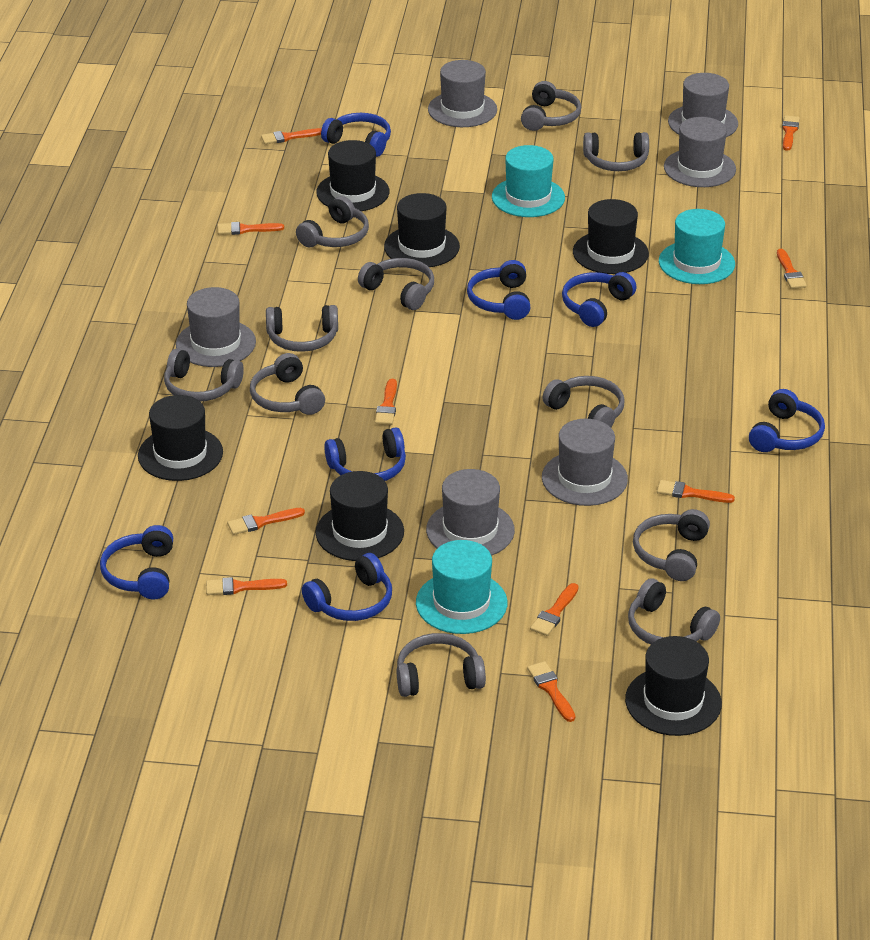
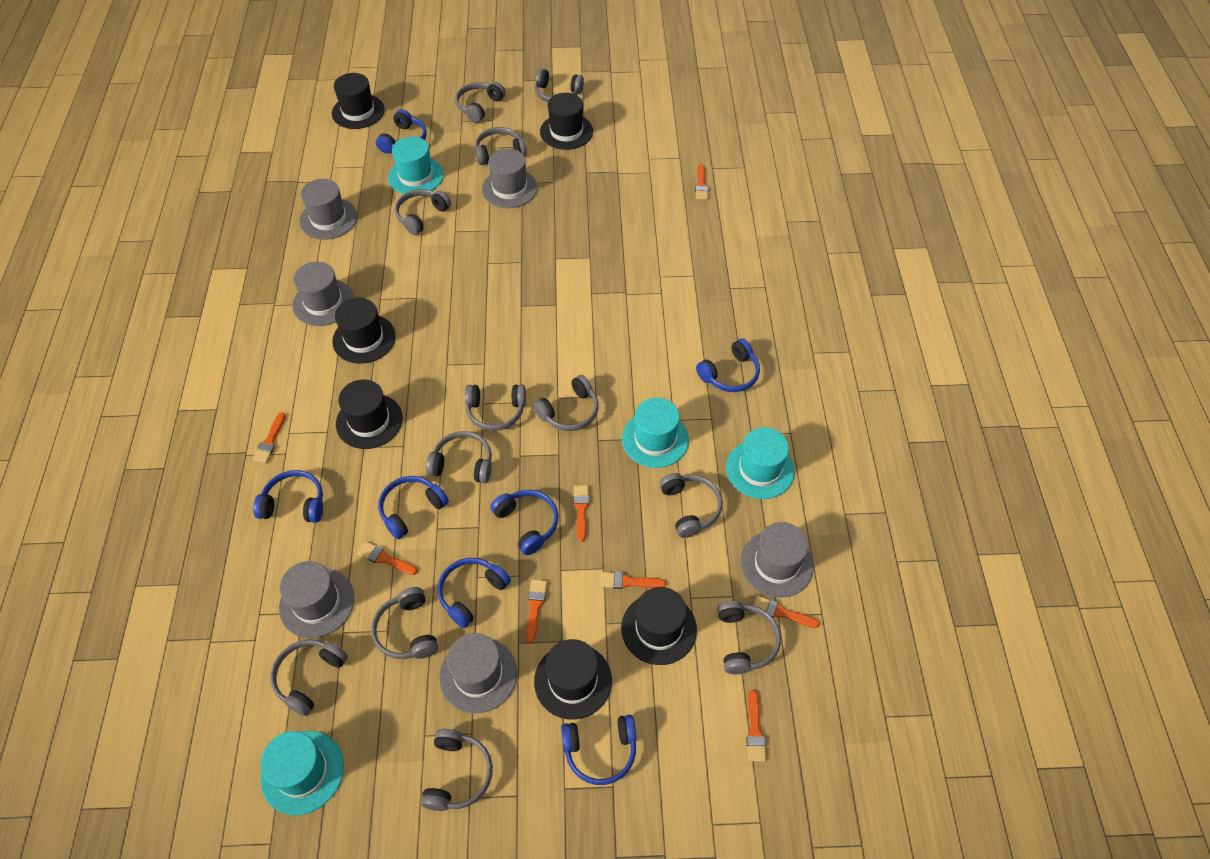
grey headphones: 11 -> 12
orange brush: 10 -> 8
turquoise hat: 3 -> 4

